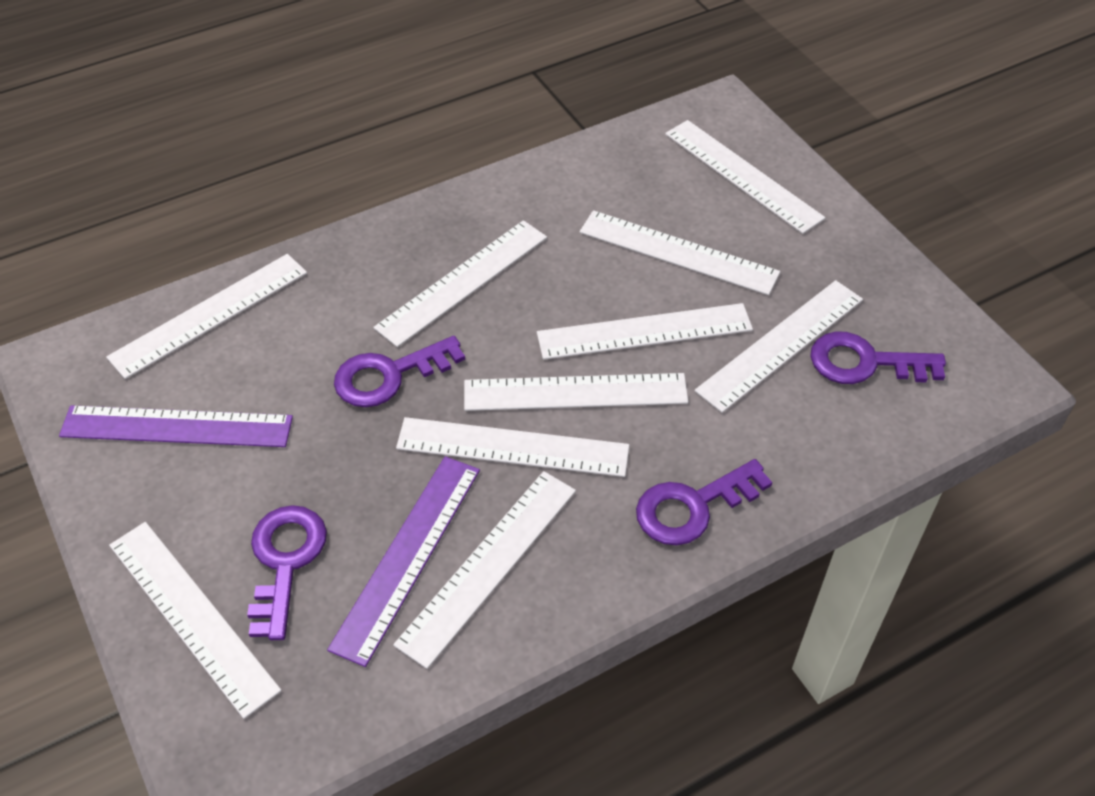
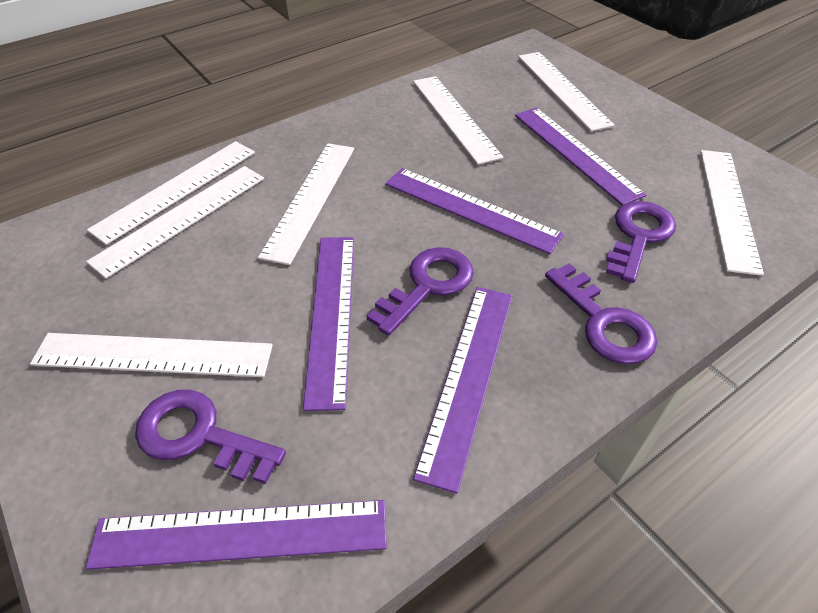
purple ruler: 2 -> 5
white ruler: 10 -> 7

